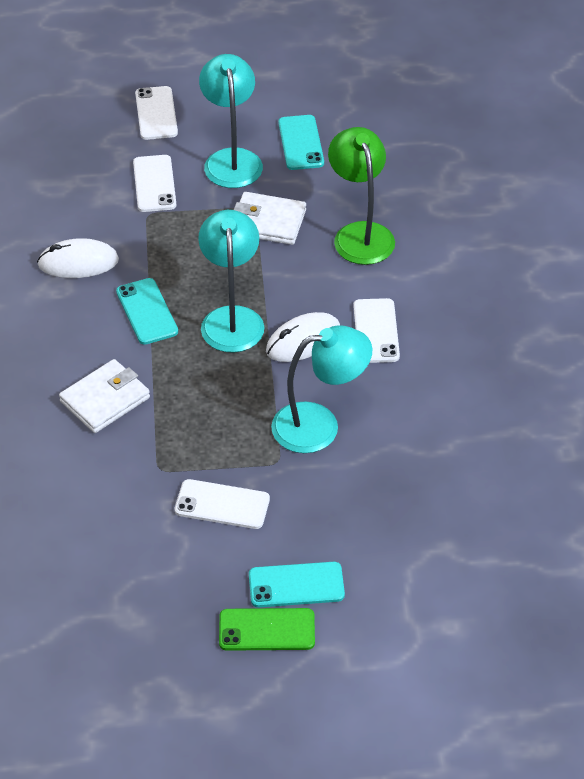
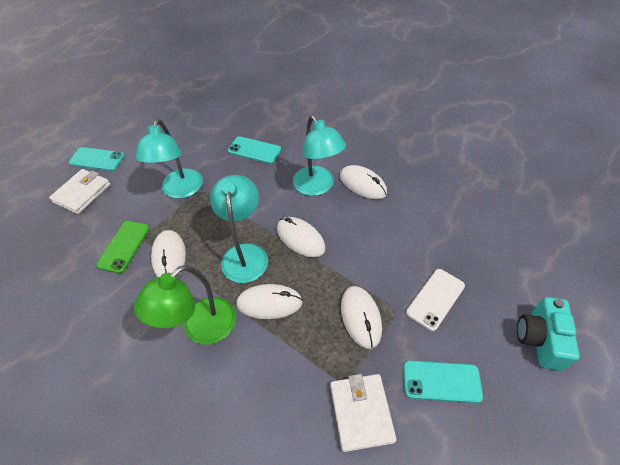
turquoise camera: 0 -> 1
white mouse: 2 -> 5
white phone: 4 -> 1

